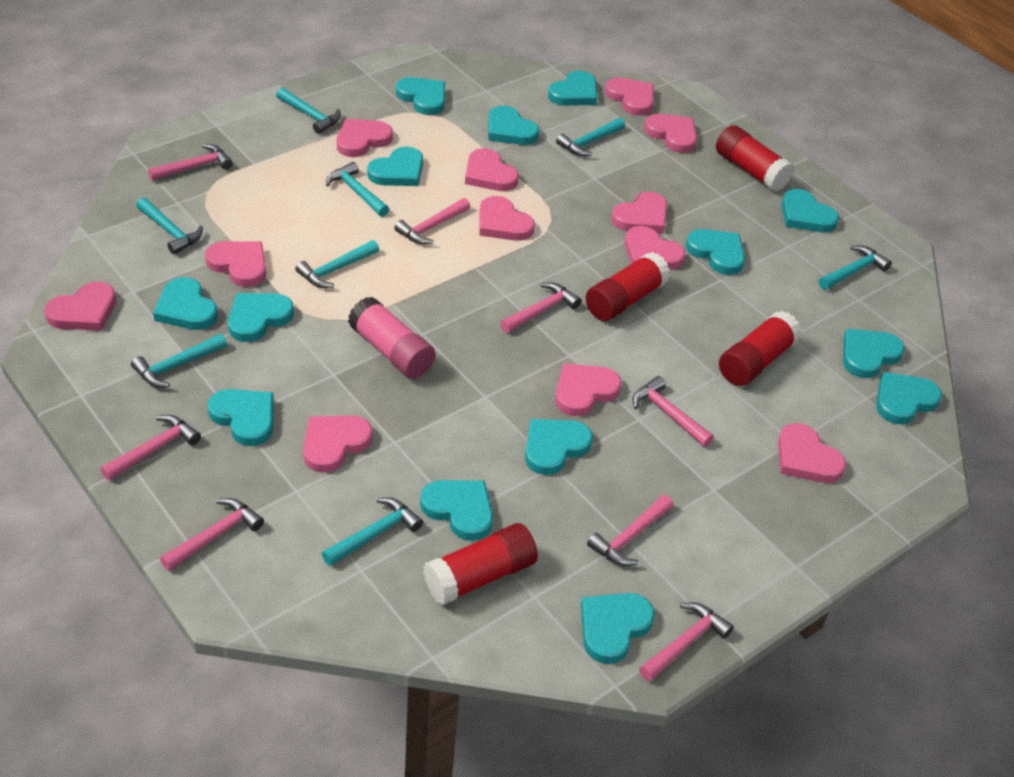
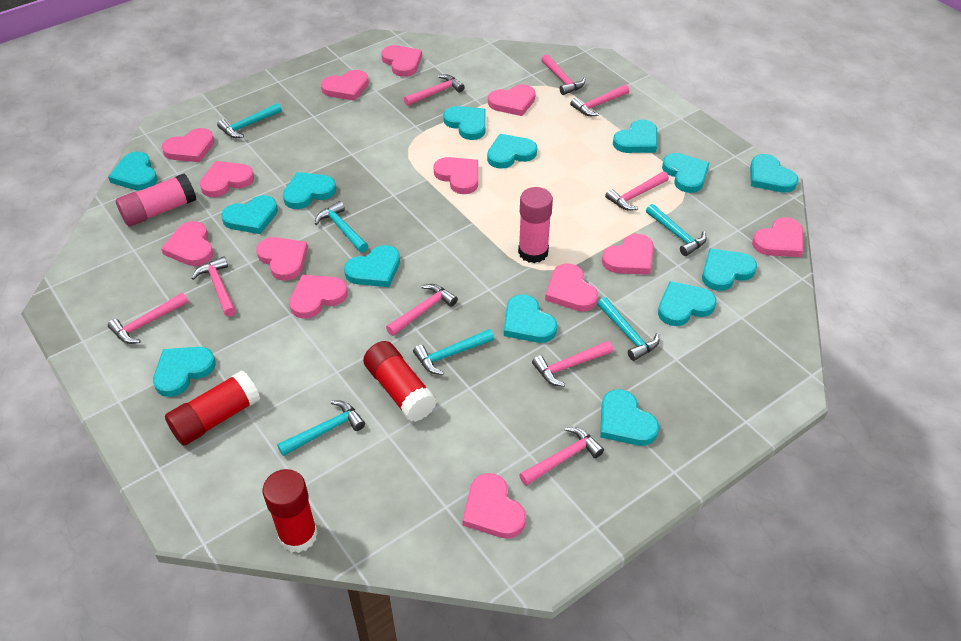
pink glue stick: 1 -> 2
pink hammer: 8 -> 9
pink heart: 12 -> 13
red glue stick: 4 -> 3
turquoise hammer: 8 -> 6

